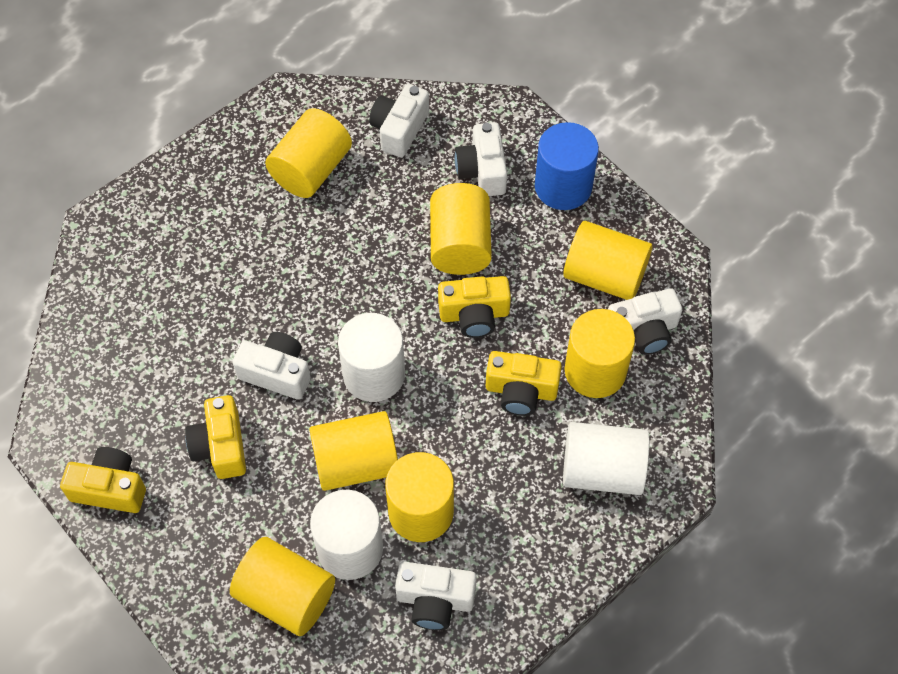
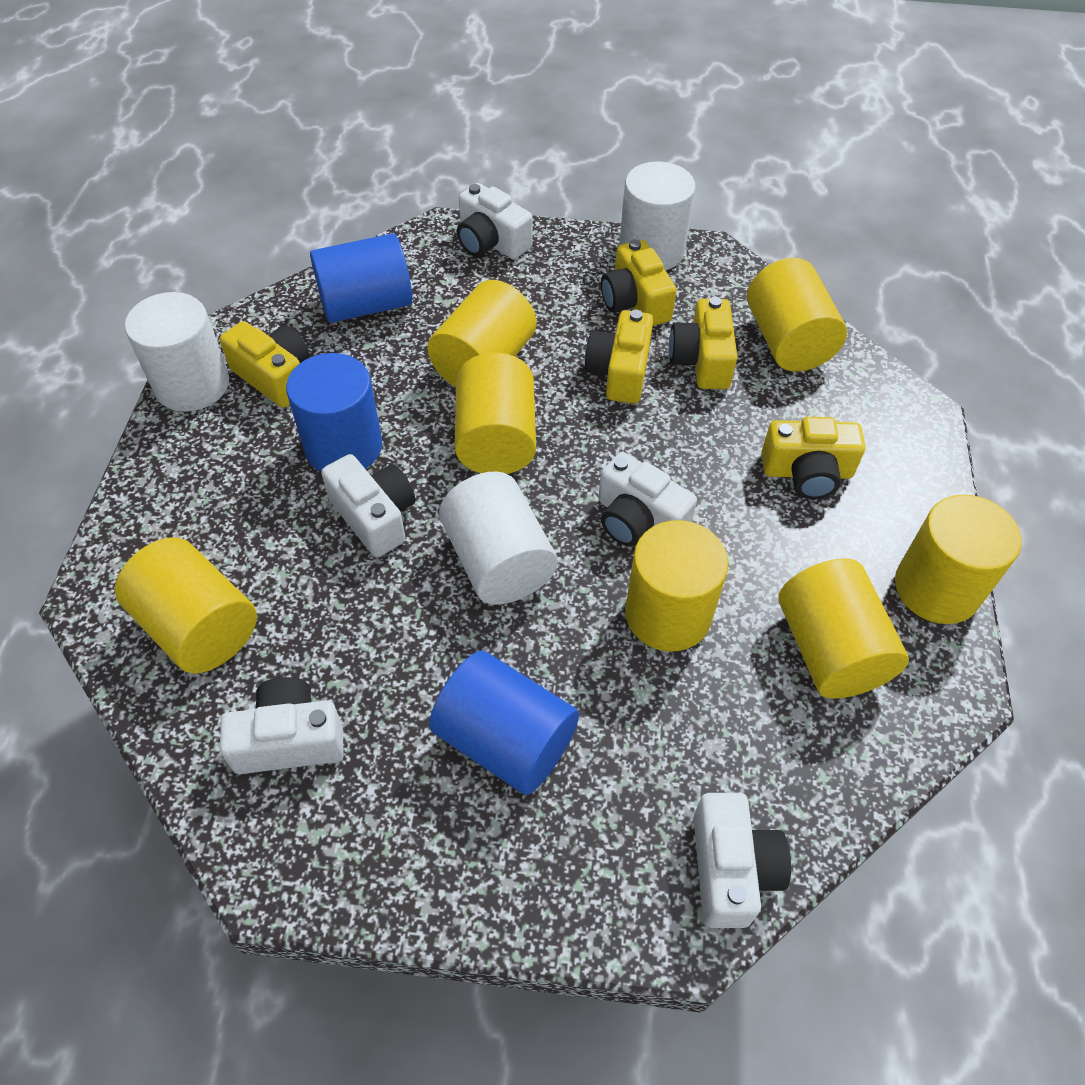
blue cylinder: 1 -> 3
yellow camera: 4 -> 5

